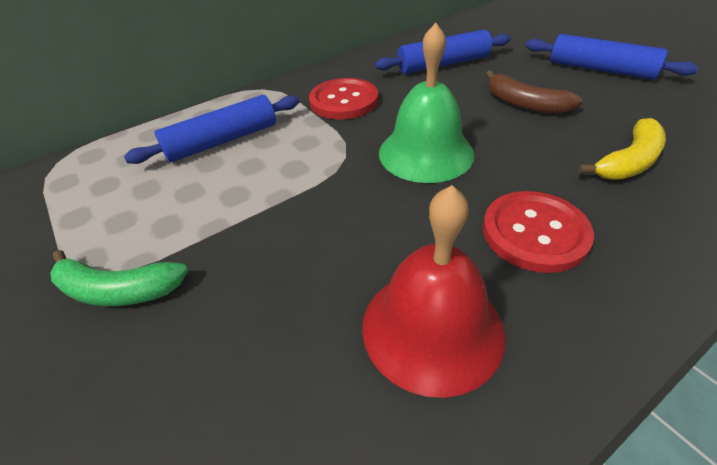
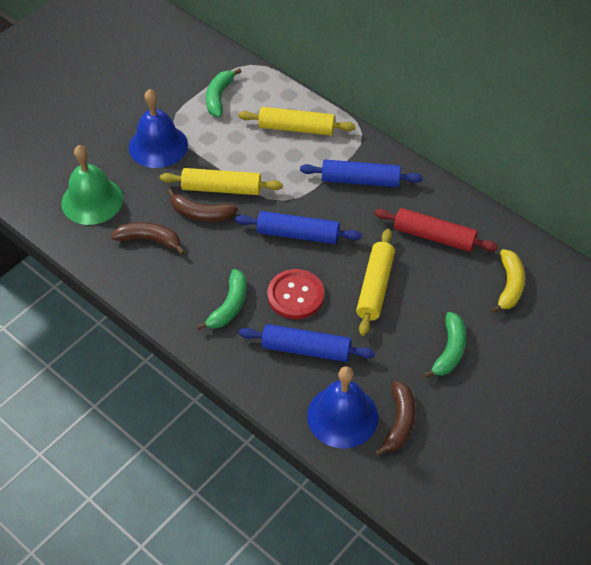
blue bell: 0 -> 2
brown banana: 1 -> 3
green banana: 1 -> 3
red bell: 1 -> 0
red button: 2 -> 1
red rolling pin: 0 -> 1
yellow rolling pin: 0 -> 3

